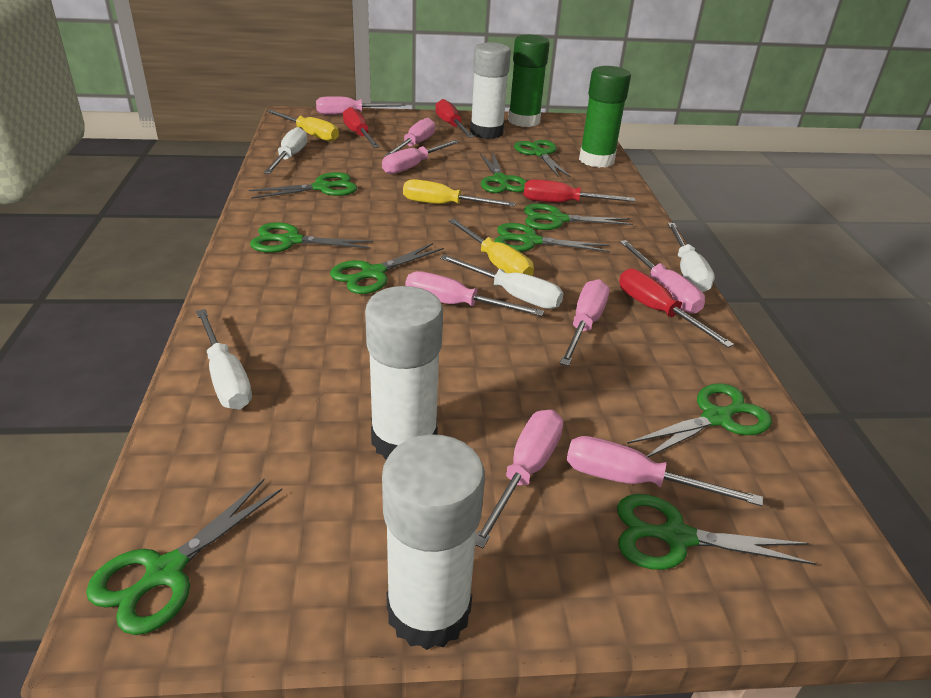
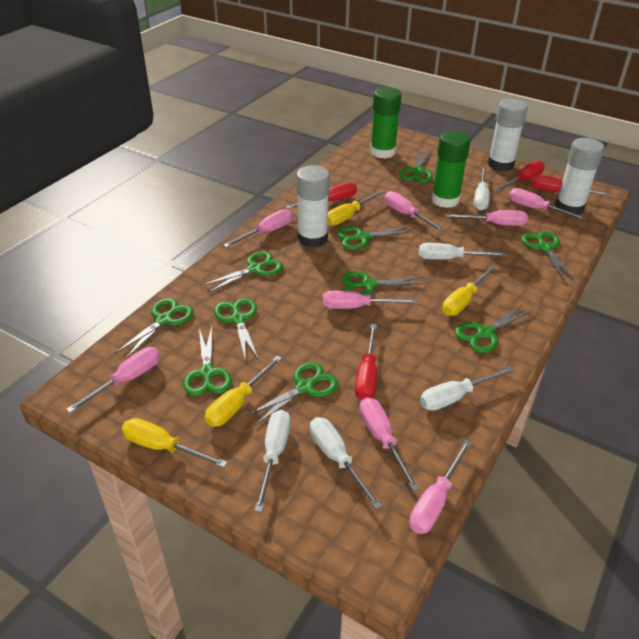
white screwdriver: 4 -> 5
yellow screwdriver: 3 -> 4

